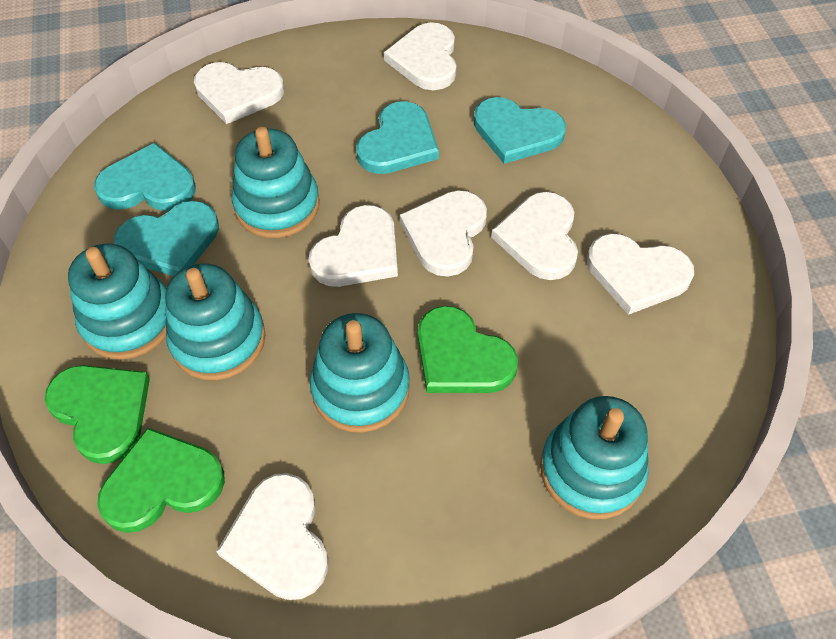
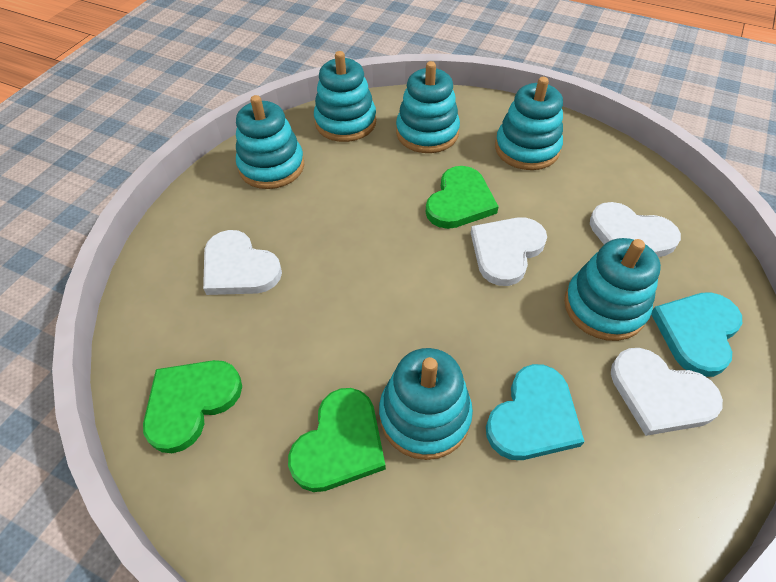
turquoise heart: 4 -> 2
turquoise stacking toy: 5 -> 6
white heart: 7 -> 4

